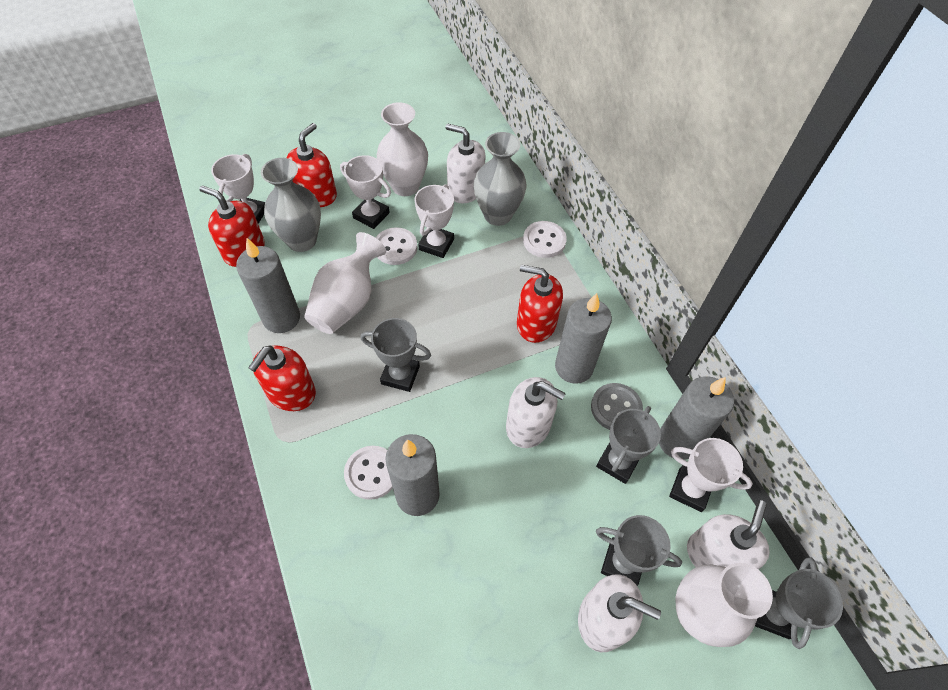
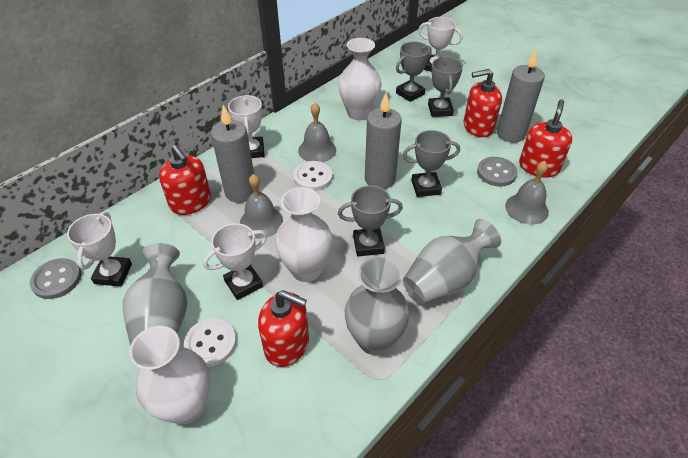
grey bell: 0 -> 3
grey button: 1 -> 2
grey candle: 4 -> 3
grey vase: 2 -> 3
white button: 3 -> 2
white soap dispenser: 4 -> 0

